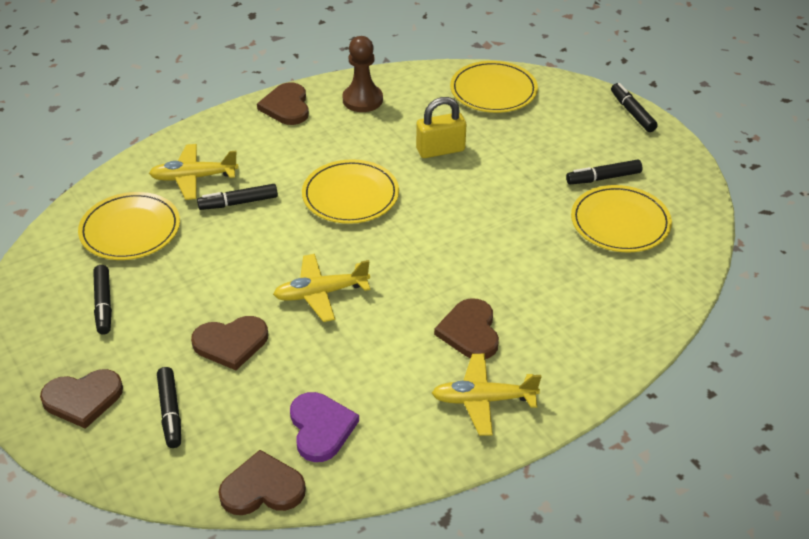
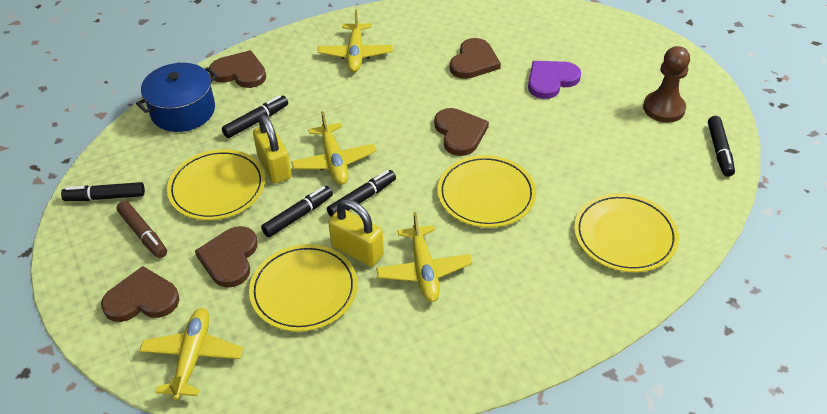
blue pot: 0 -> 1
brown marker: 0 -> 1
yellow padlock: 1 -> 2
yellow plane: 3 -> 4

